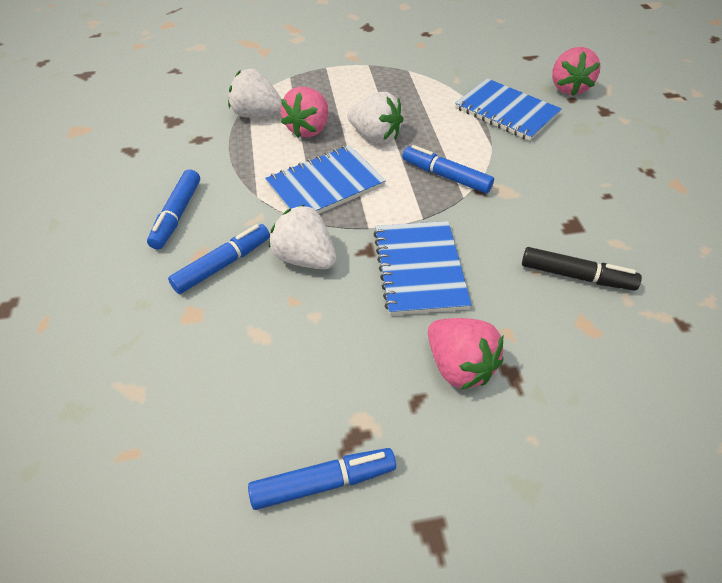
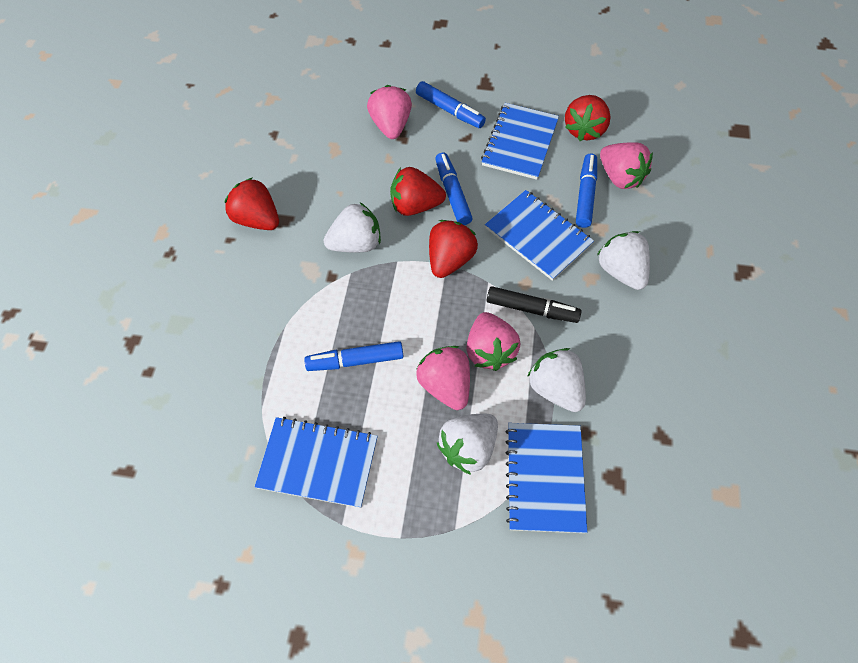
blue notebook: 3 -> 4
pink strawberry: 3 -> 4
red strawberry: 0 -> 4
white strawberry: 3 -> 4

